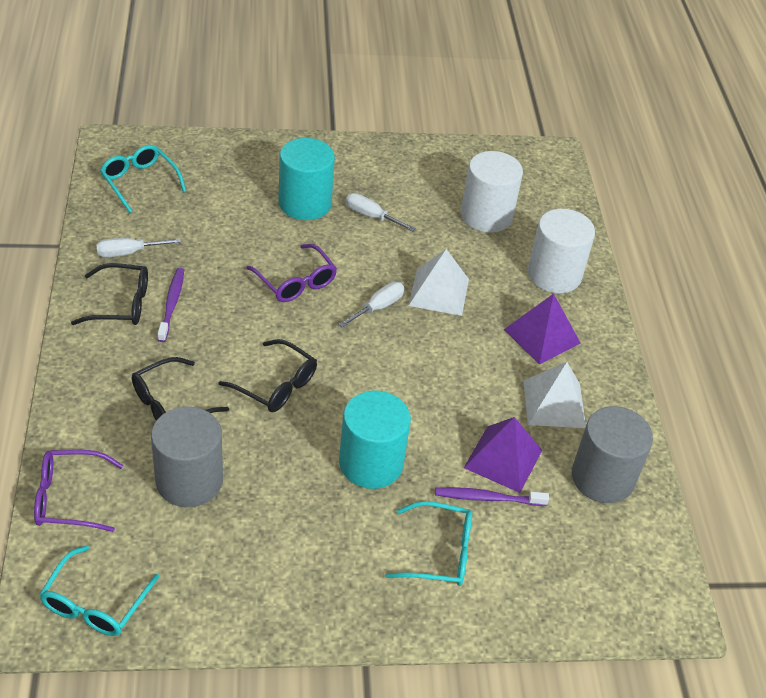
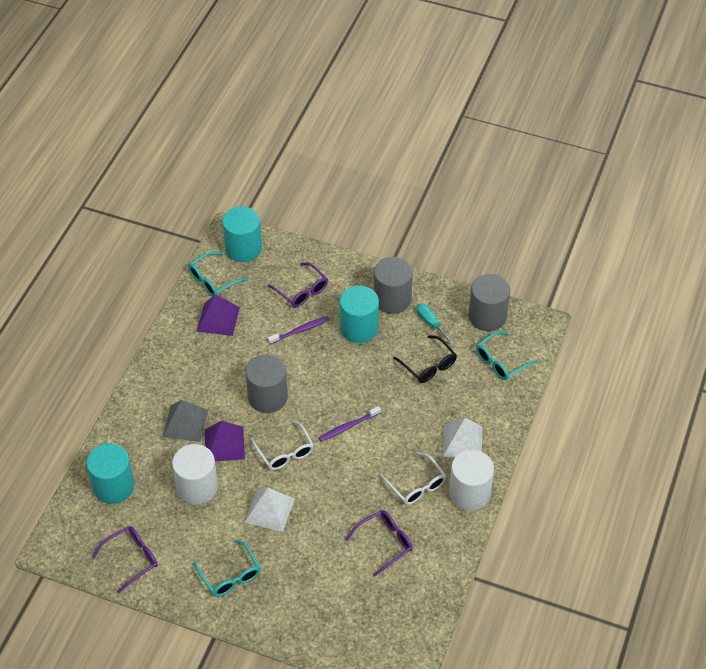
black glasses: 3 -> 1
grey cylinder: 2 -> 3
grey pyramid: 0 -> 1
purple glasses: 2 -> 3
turquoise cylinder: 2 -> 3
turquoise screwdriver: 0 -> 1
white glasses: 0 -> 2
white screwdriver: 3 -> 0

